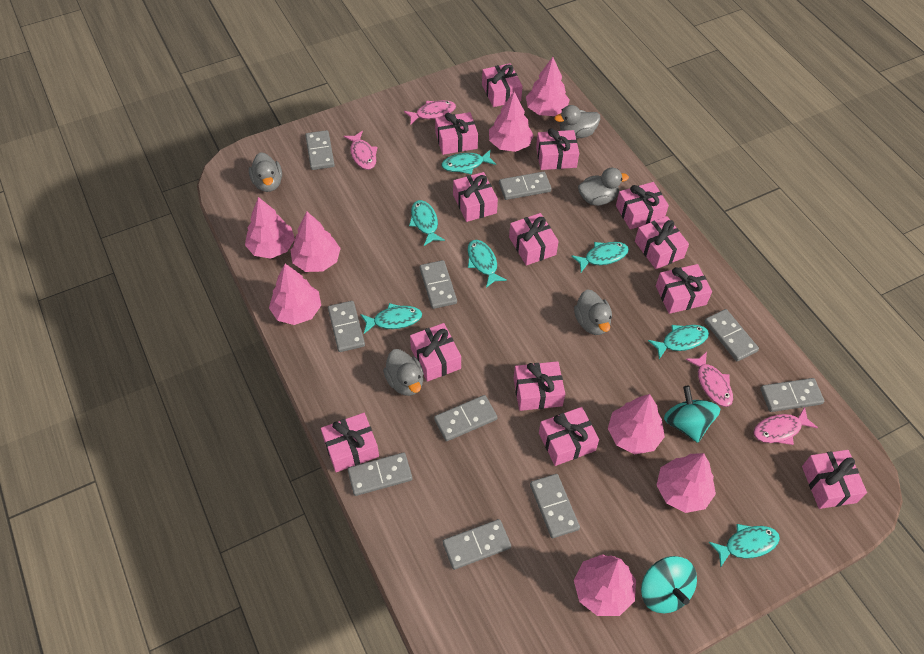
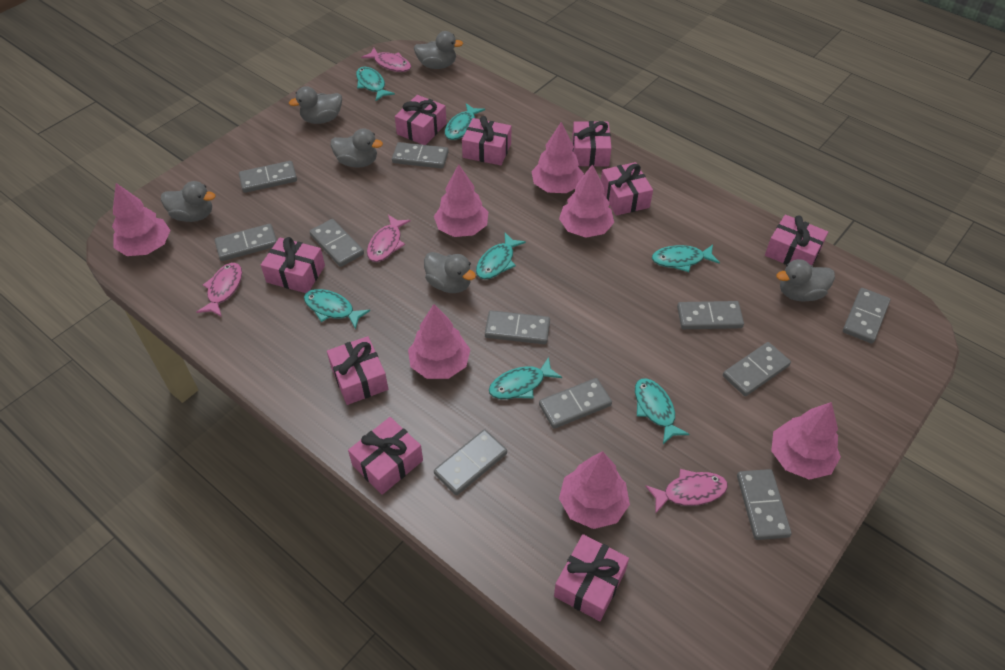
grey domino: 10 -> 11
grey duck: 5 -> 6
pink gift: 13 -> 9
pink tree: 8 -> 7
turquoise spinning top: 2 -> 0

